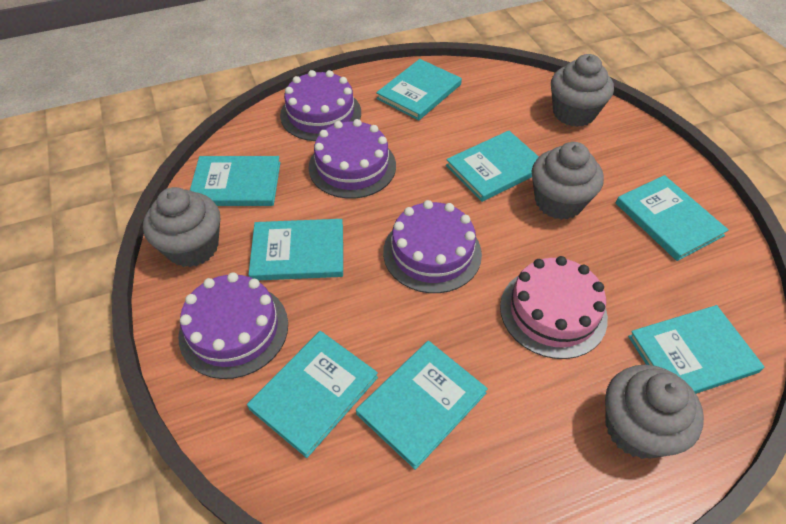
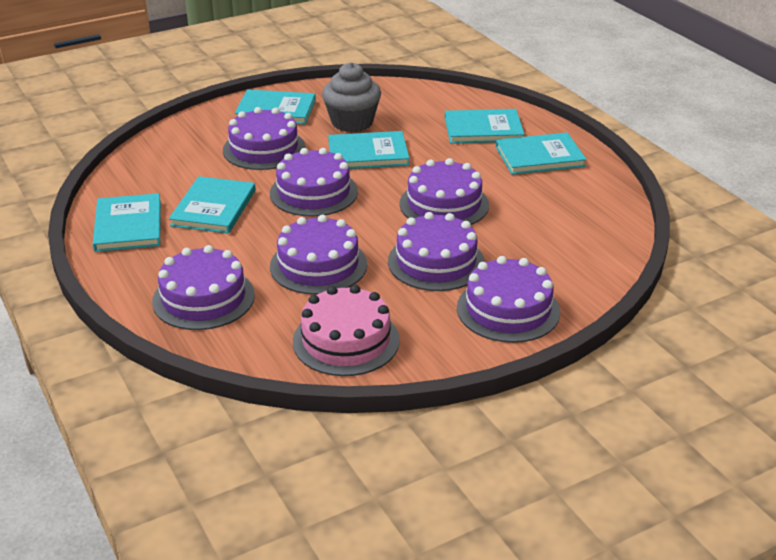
grey cupcake: 4 -> 1
purple cake: 4 -> 7
turquoise book: 8 -> 6

